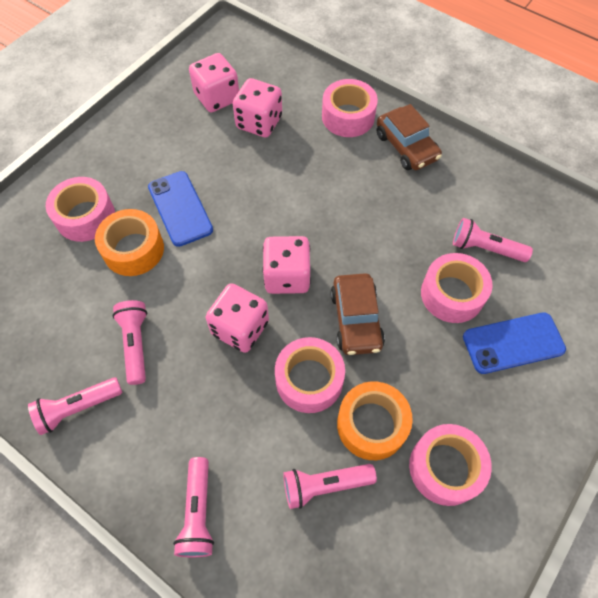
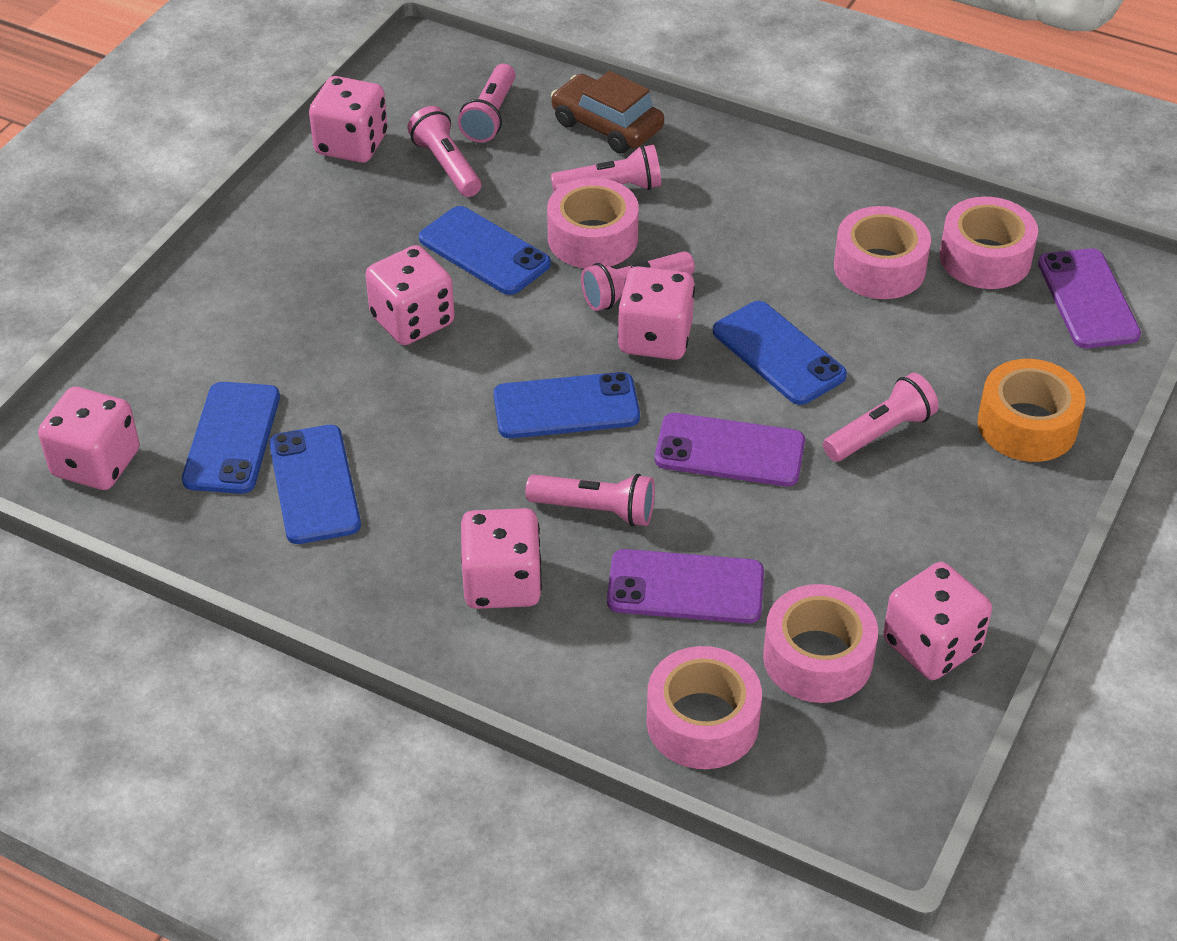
blue phone: 2 -> 5
brown car: 2 -> 1
orange tape: 2 -> 1
pink dice: 4 -> 6
pink flashlight: 5 -> 6
purple phone: 0 -> 3

